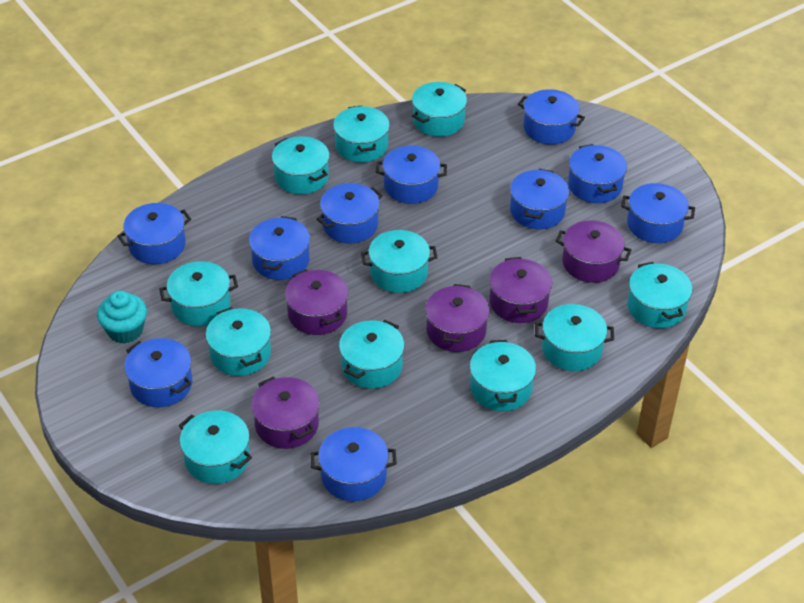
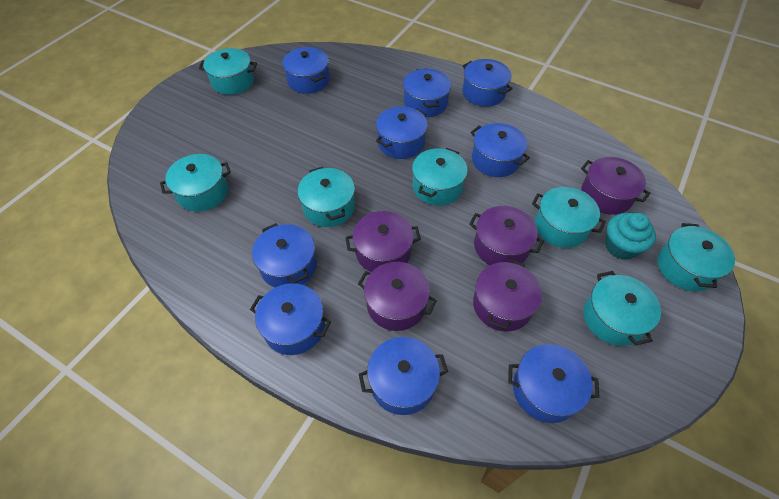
blue pot: 10 -> 9
turquoise pot: 11 -> 7

